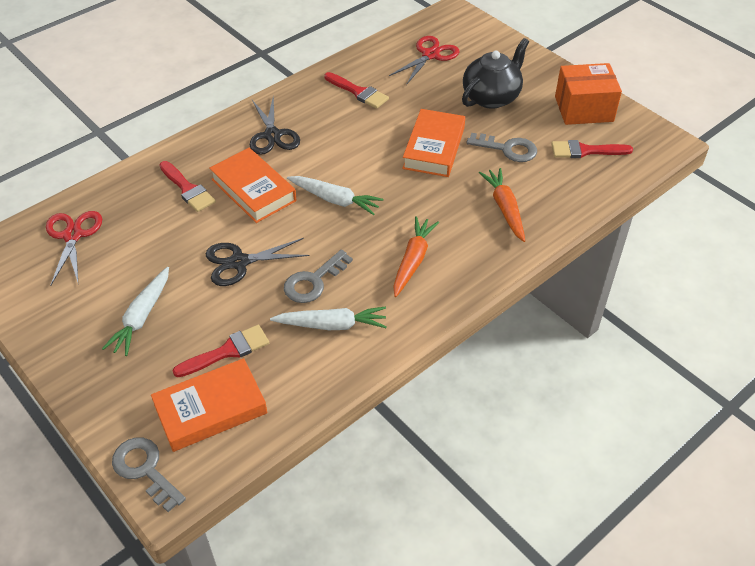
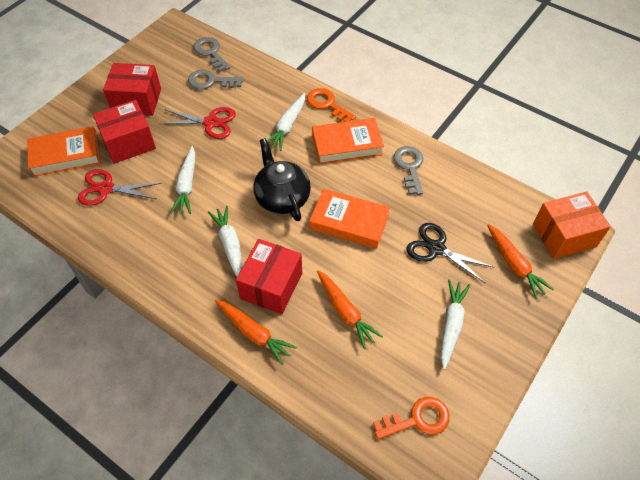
black scissors: 2 -> 1
orange carrot: 2 -> 3
orange key: 0 -> 2
red box: 0 -> 3
red brush: 4 -> 0
white carrot: 3 -> 4

